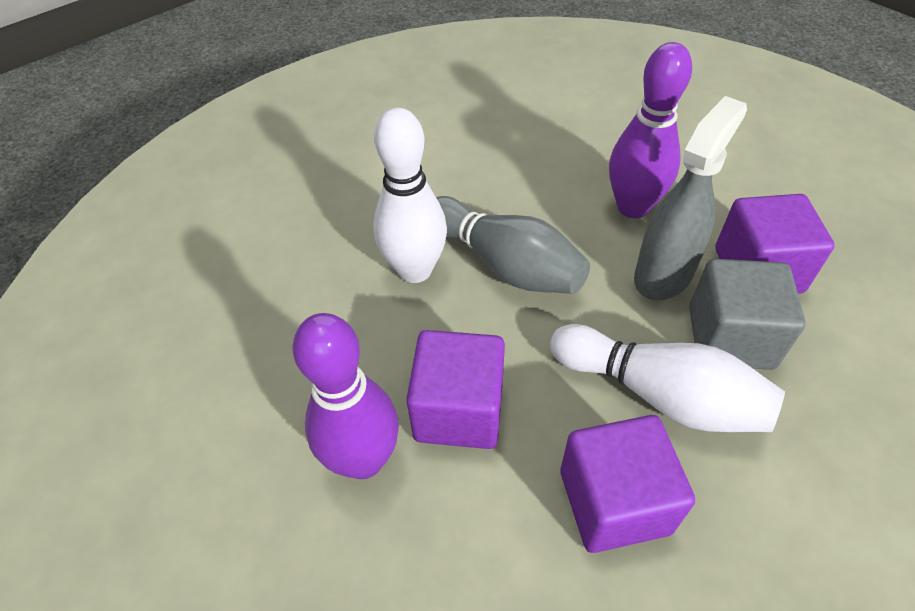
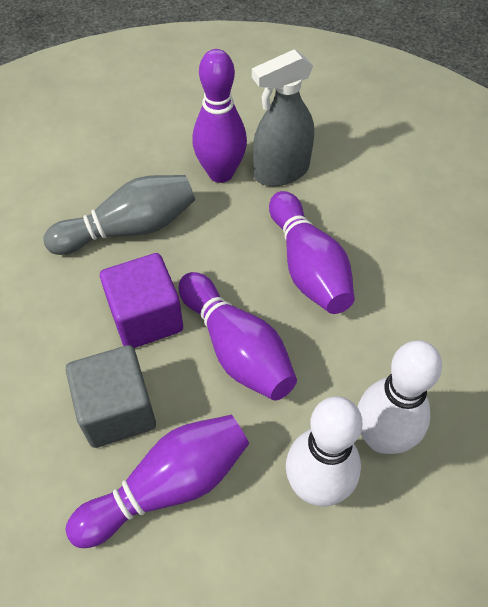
purple bowling pin: 2 -> 4
purple cube: 3 -> 1

